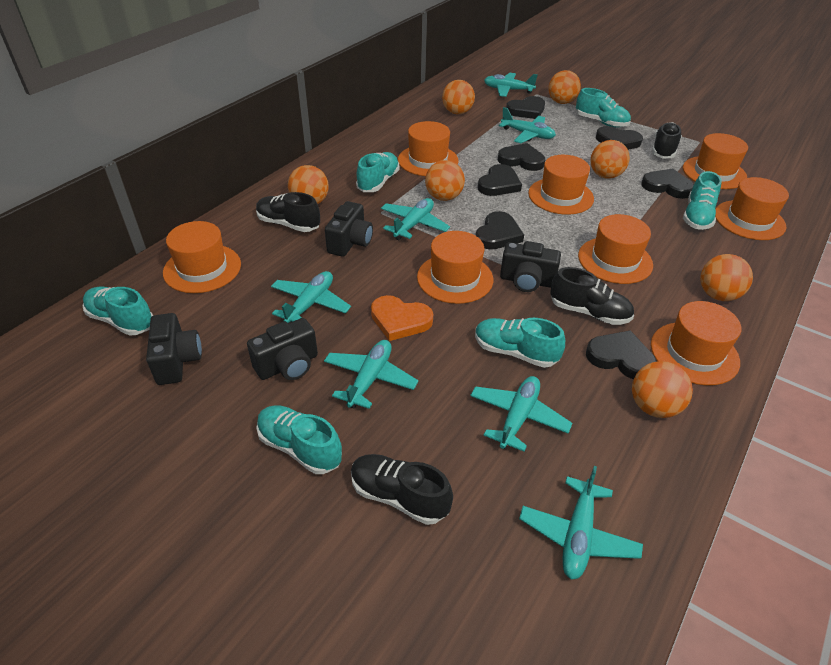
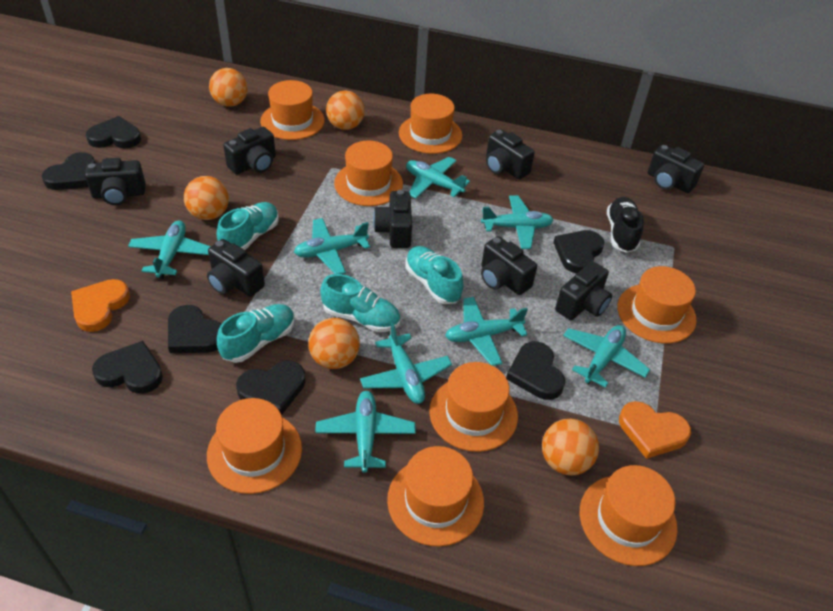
black camera: 4 -> 8
black shoe: 4 -> 1
orange ball: 7 -> 5
orange heart: 1 -> 2
turquoise plane: 7 -> 8
turquoise shoe: 6 -> 4

